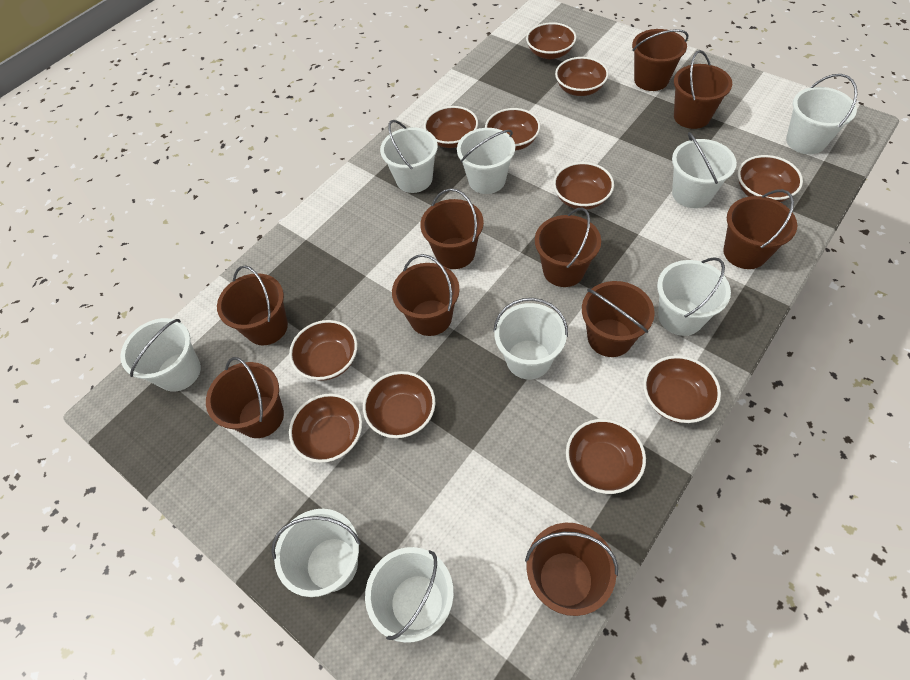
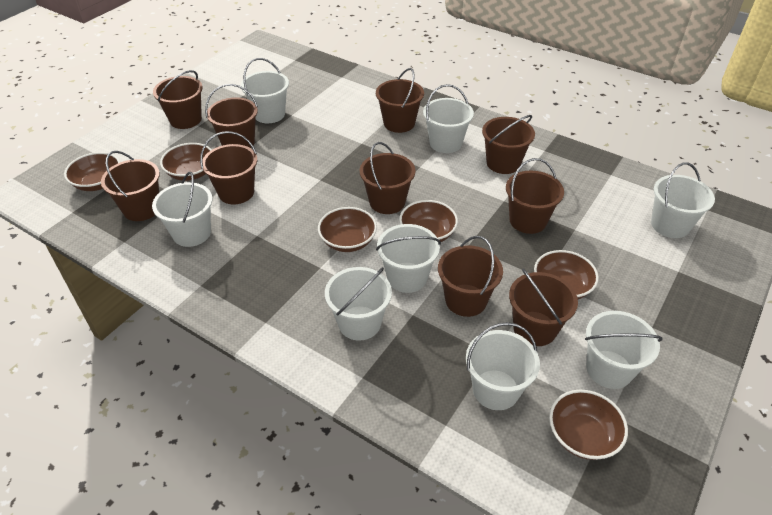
brown bowl: 11 -> 6
white bucket: 9 -> 8

